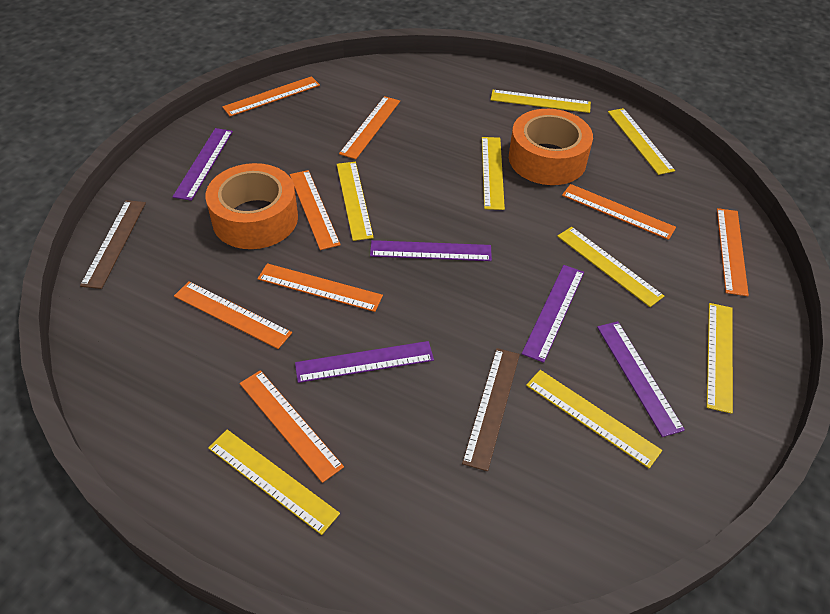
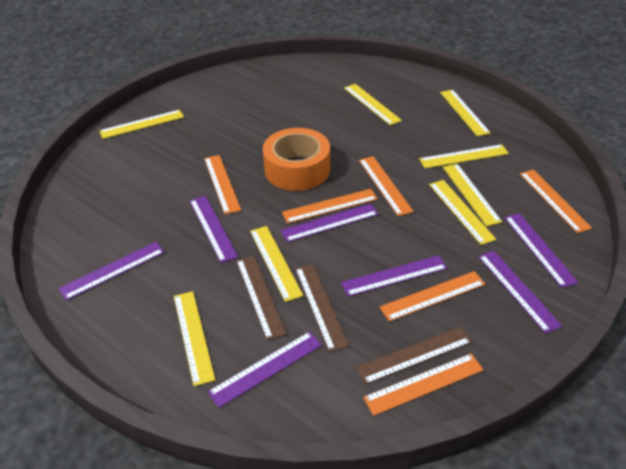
brown ruler: 2 -> 3
orange ruler: 8 -> 6
orange tape: 2 -> 1
purple ruler: 5 -> 7

